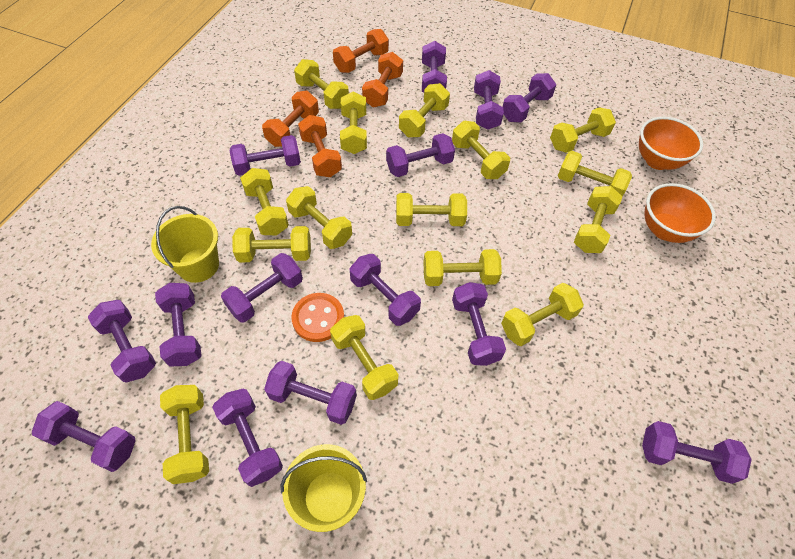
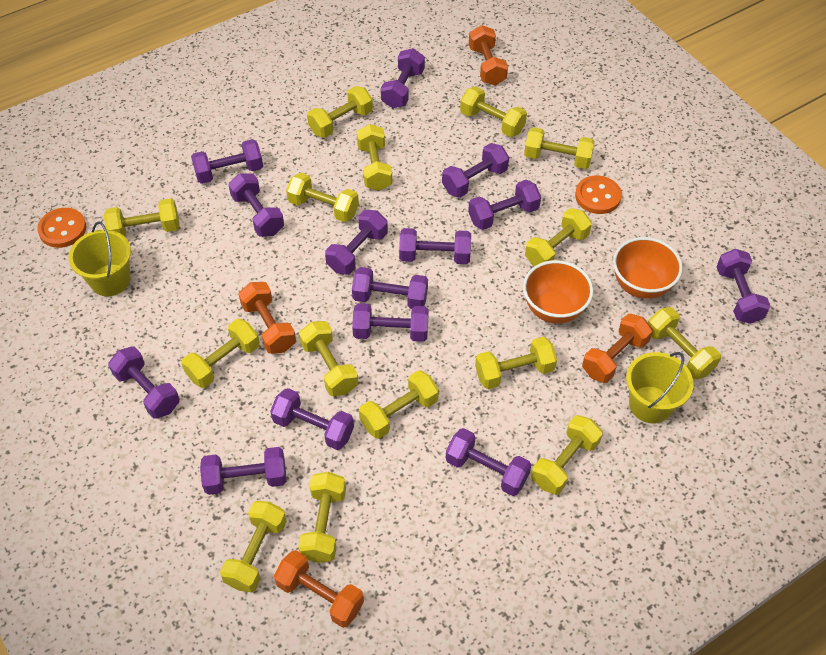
orange button: 1 -> 2

